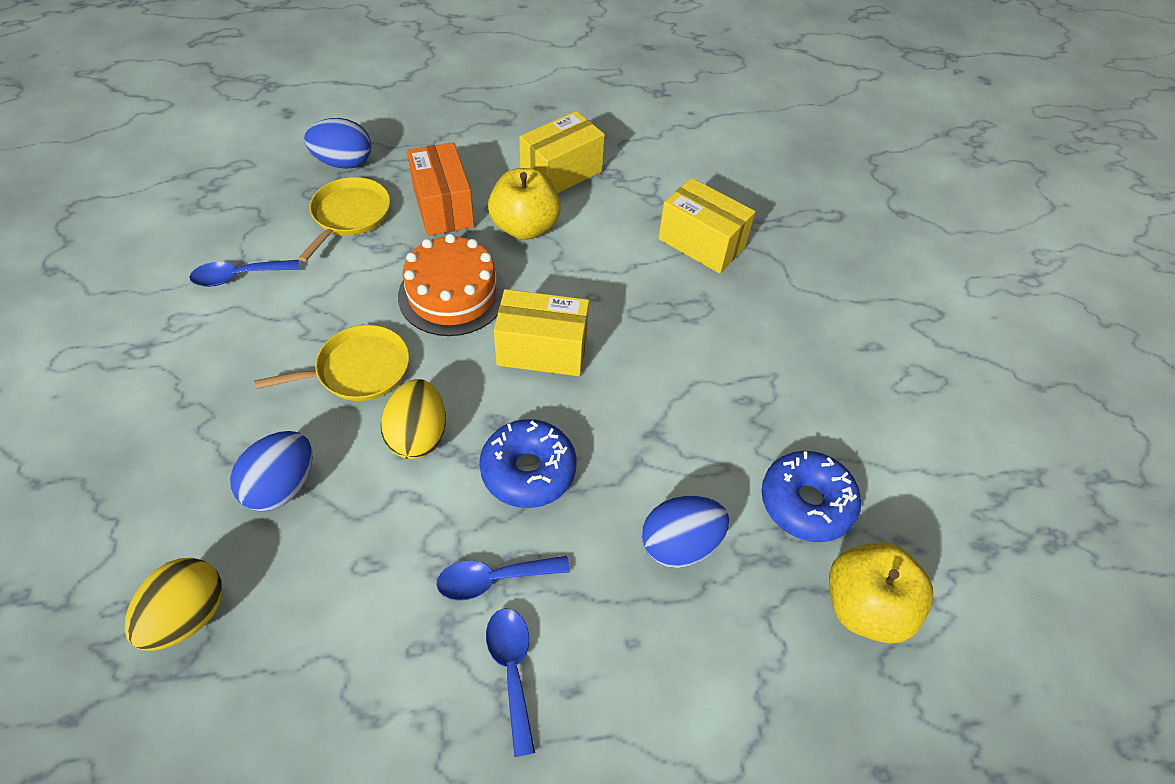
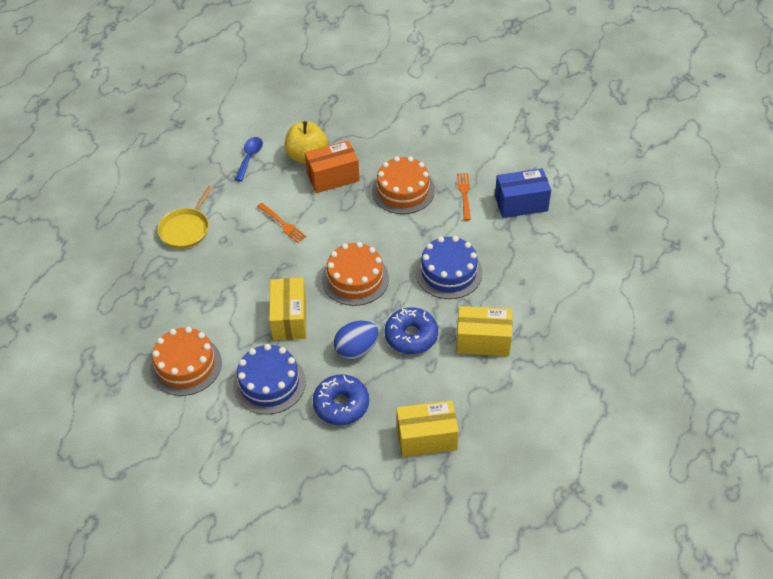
blue box: 0 -> 1
blue cake: 0 -> 2
blue egg: 3 -> 1
blue spoon: 3 -> 1
orange cake: 1 -> 3
orange fork: 0 -> 2
yellow apple: 2 -> 1
yellow egg: 2 -> 0
yellow pan: 2 -> 1

